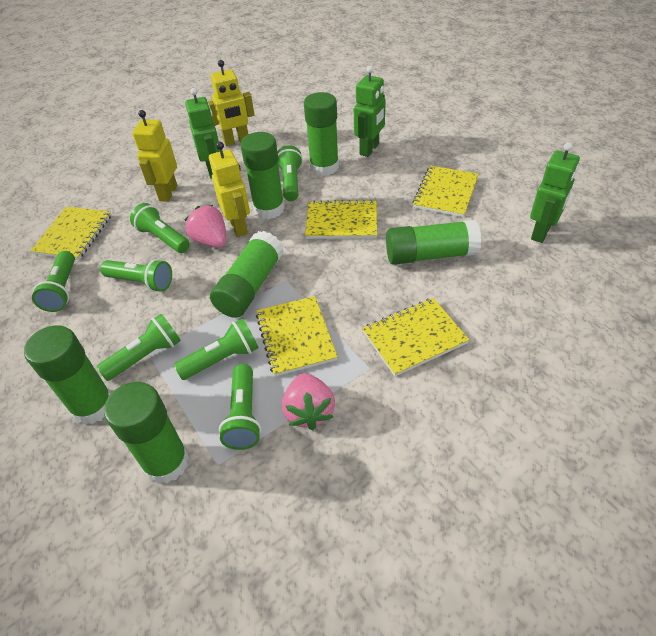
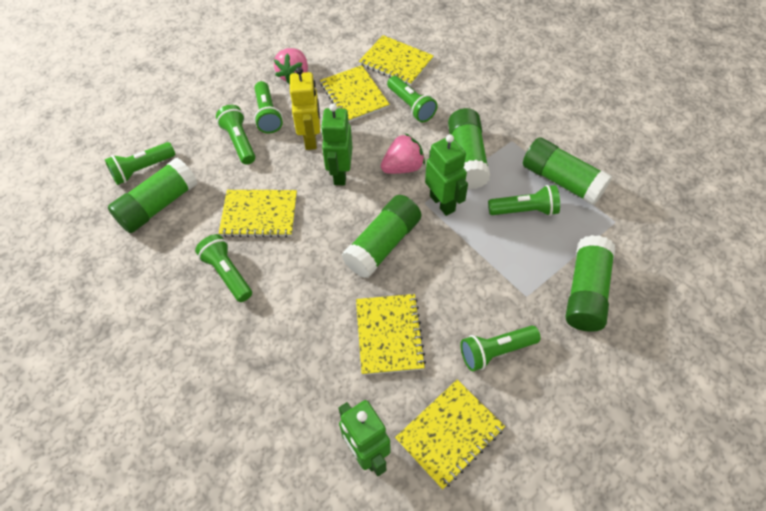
green glue stick: 6 -> 5
yellow robot: 3 -> 1

